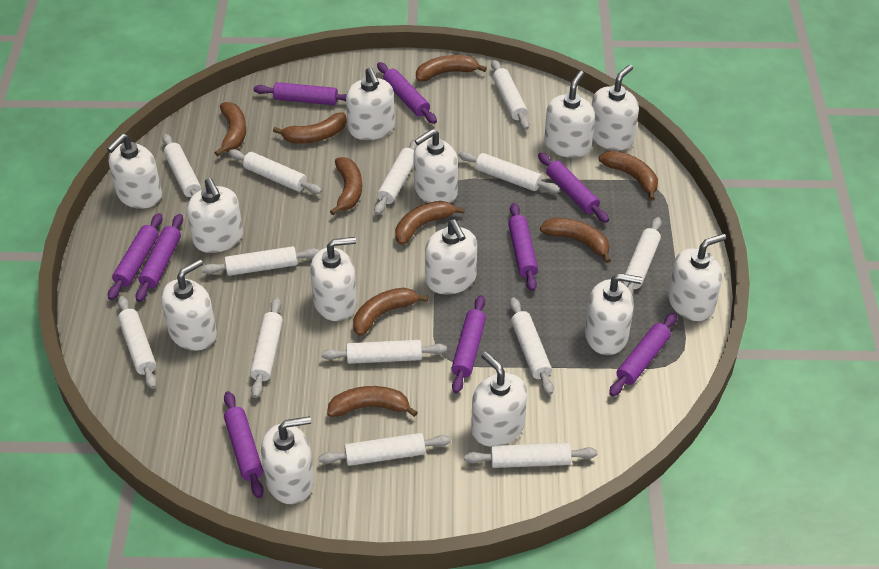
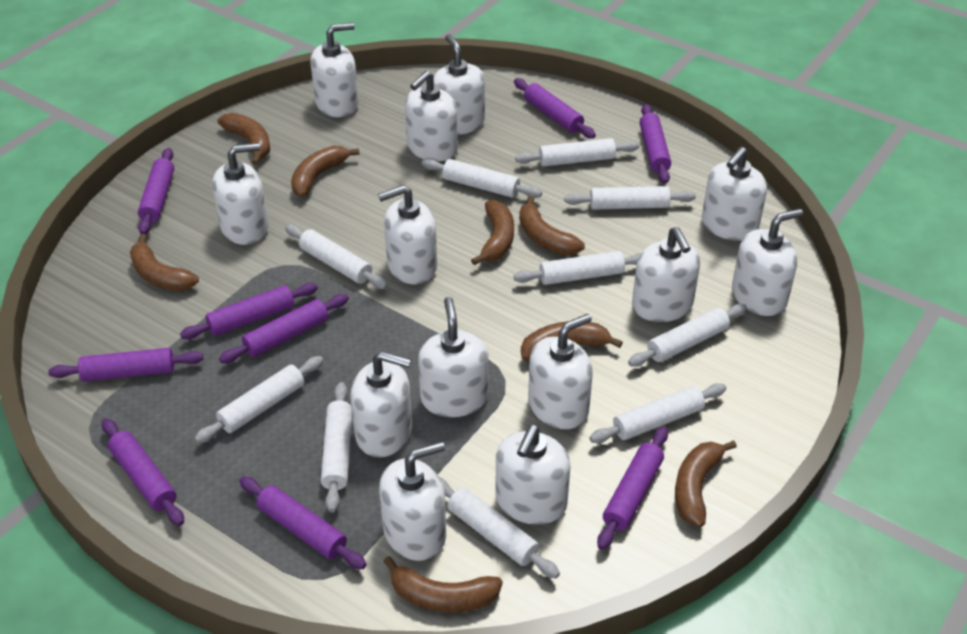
brown banana: 9 -> 8
white rolling pin: 13 -> 10

